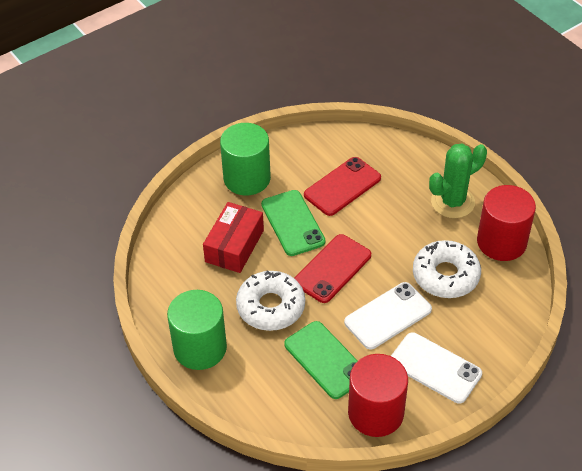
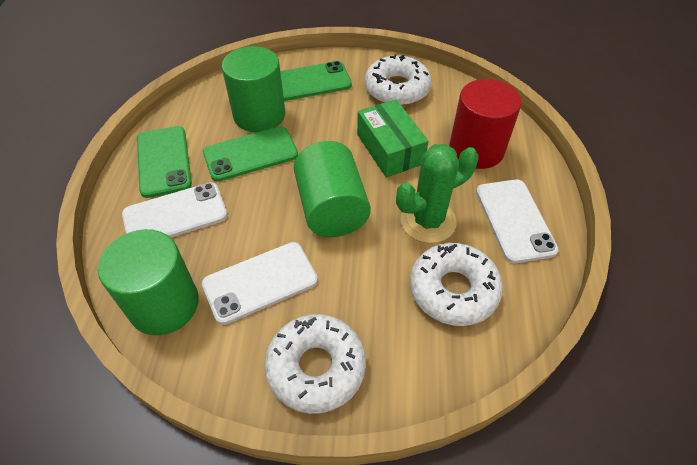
green box: 0 -> 1
green cylinder: 2 -> 3
green phone: 2 -> 3
red box: 1 -> 0
red cylinder: 2 -> 1
red phone: 2 -> 0
white donut: 2 -> 3
white phone: 2 -> 3

